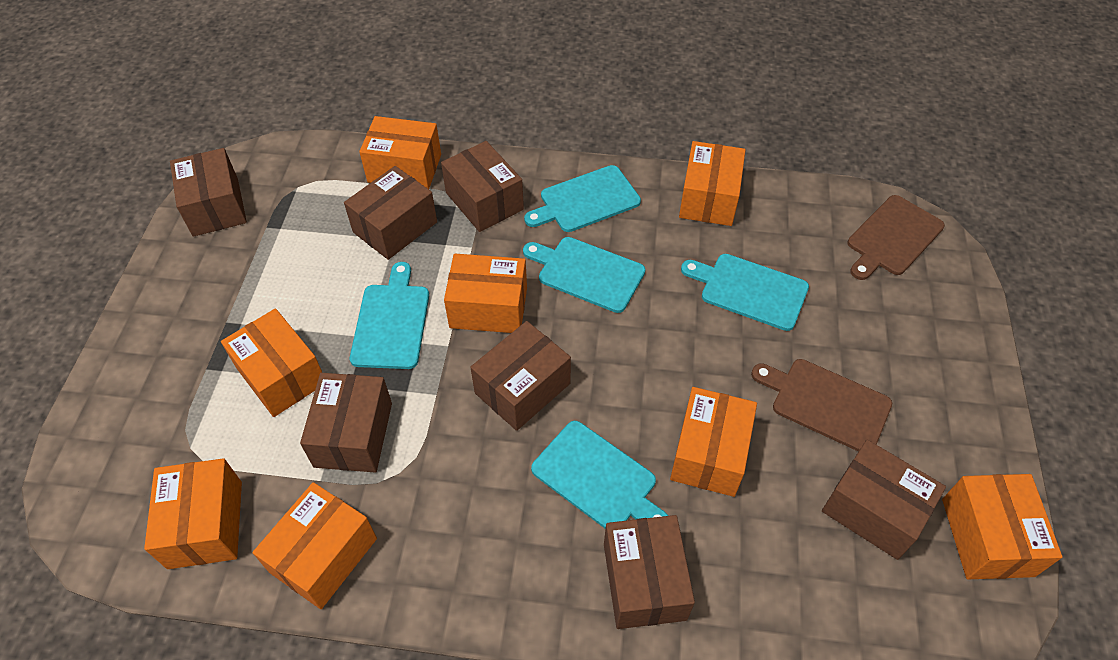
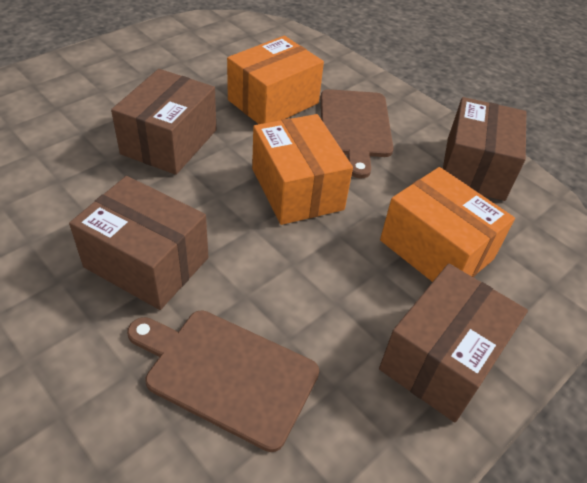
brown box: 7 -> 4
orange box: 8 -> 3
turquoise cutting board: 5 -> 0

